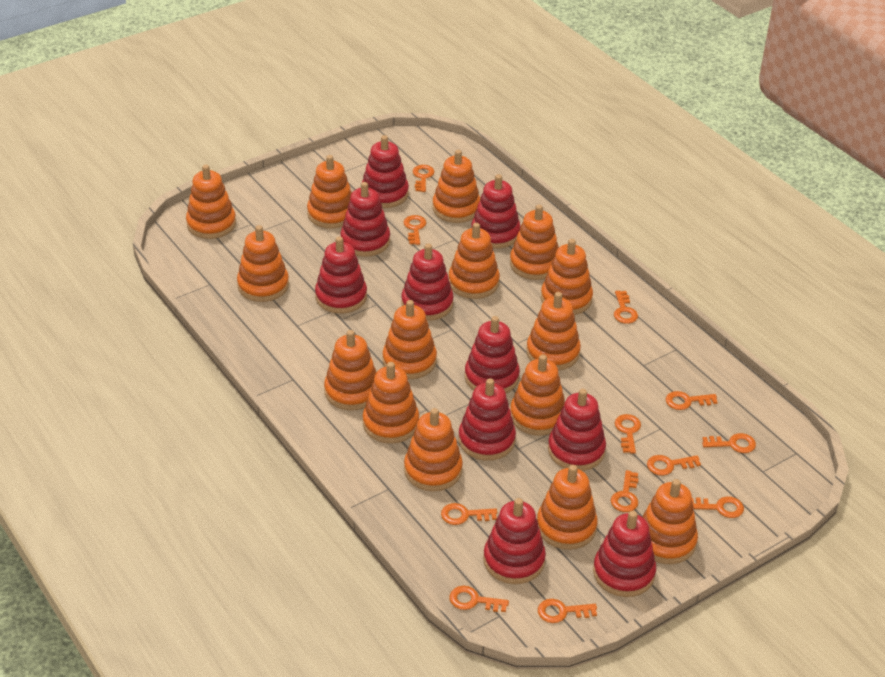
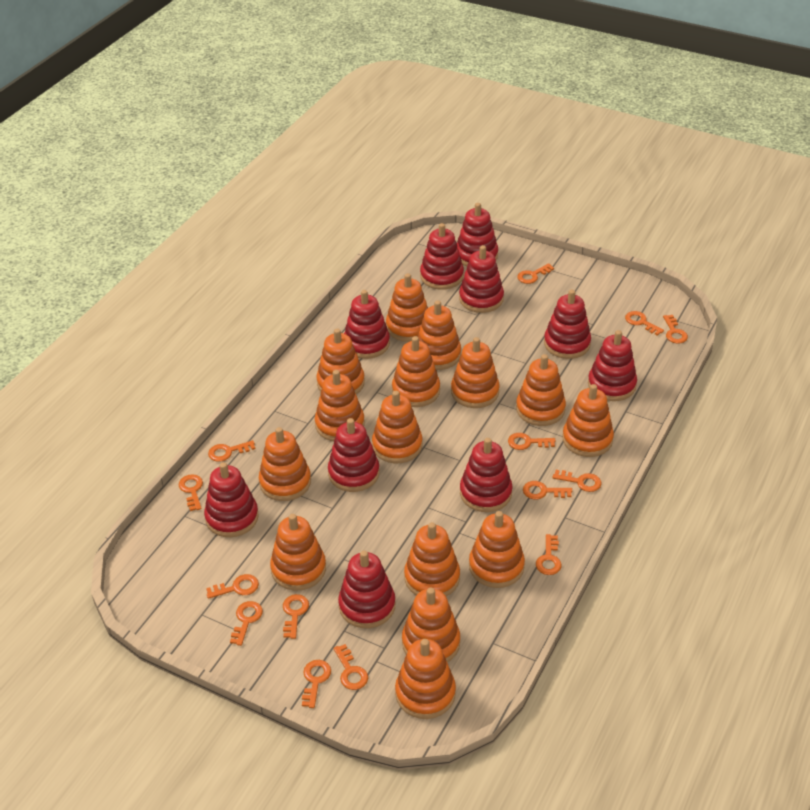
orange key: 12 -> 14

